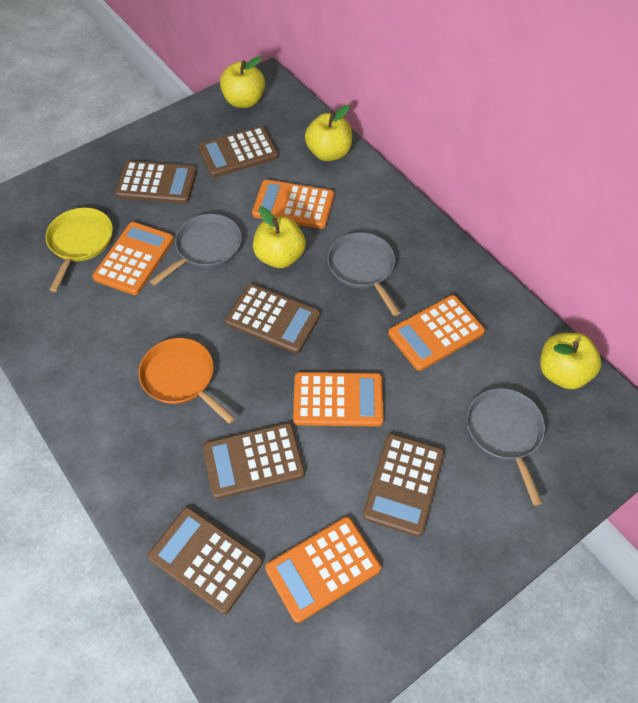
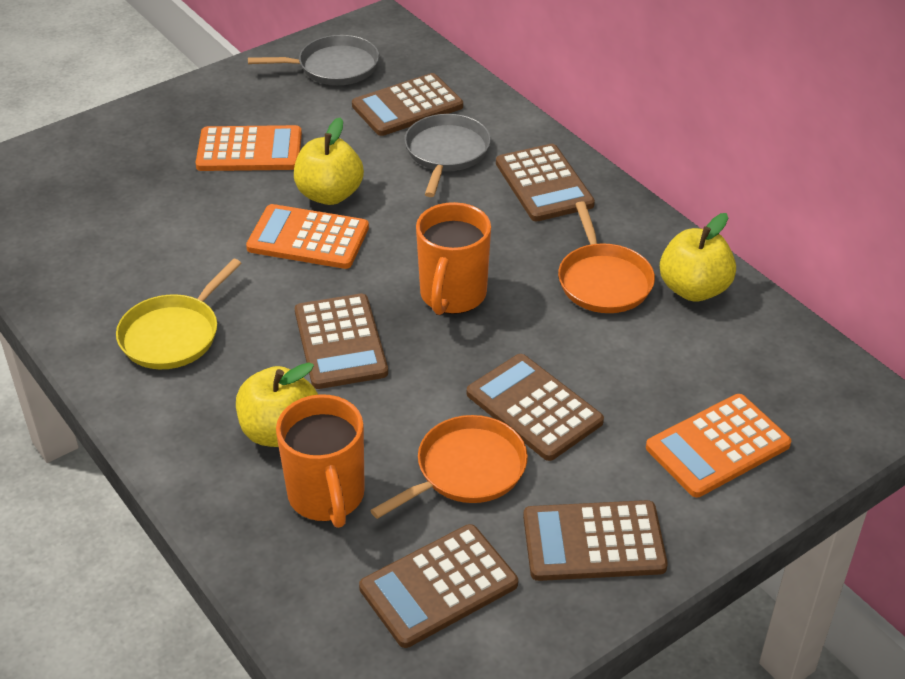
grey pan: 3 -> 2
orange calculator: 5 -> 3
orange mug: 0 -> 2
orange pan: 1 -> 2
yellow apple: 4 -> 3

